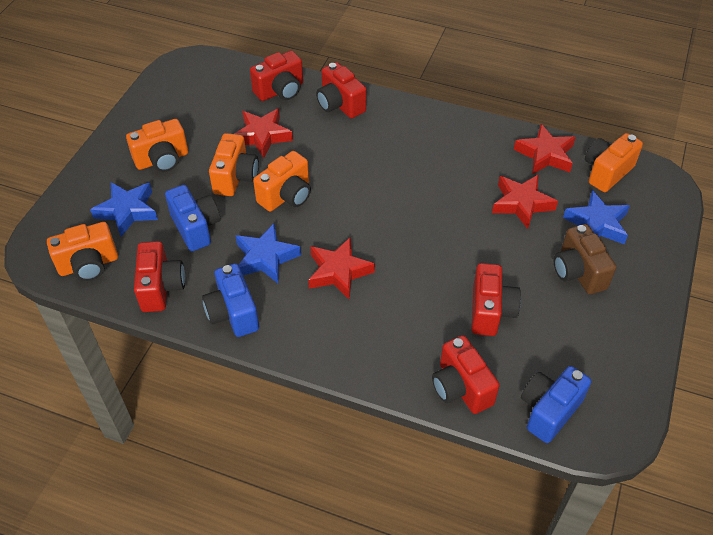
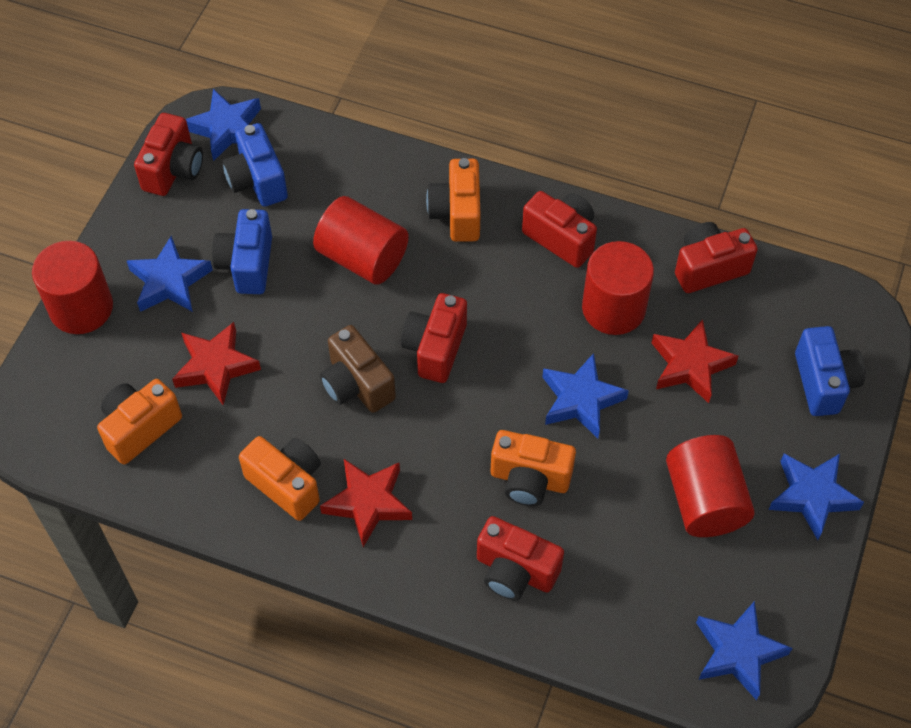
blue star: 3 -> 5
orange camera: 5 -> 4
red cylinder: 0 -> 4
red star: 4 -> 3

